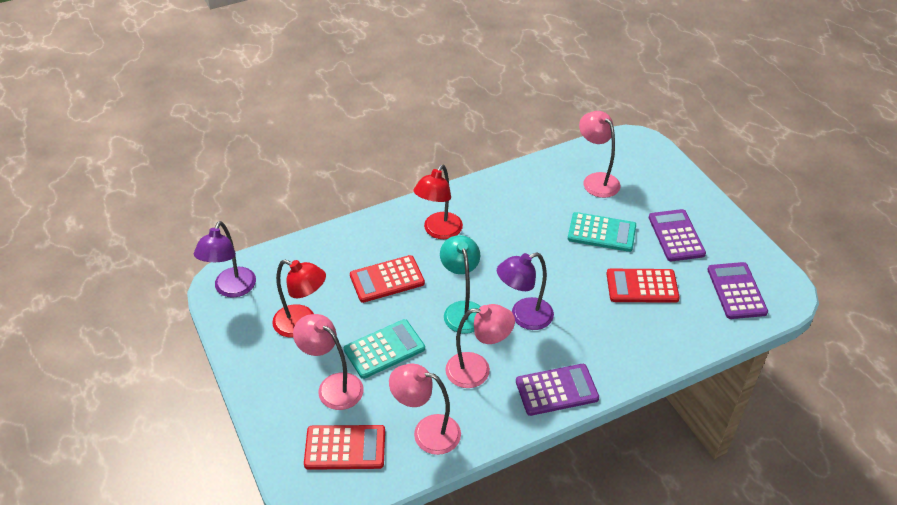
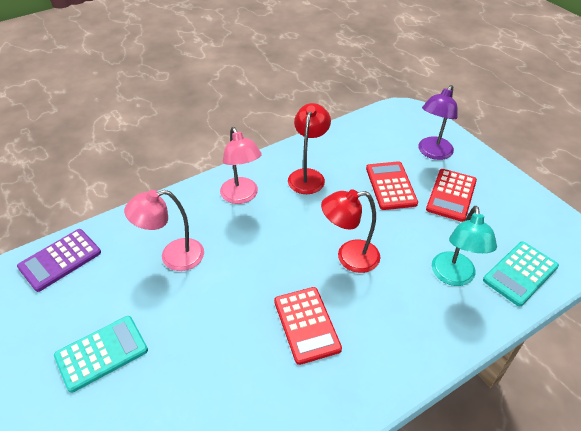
pink lamp: 4 -> 2
purple calculator: 3 -> 1
purple lamp: 2 -> 1

